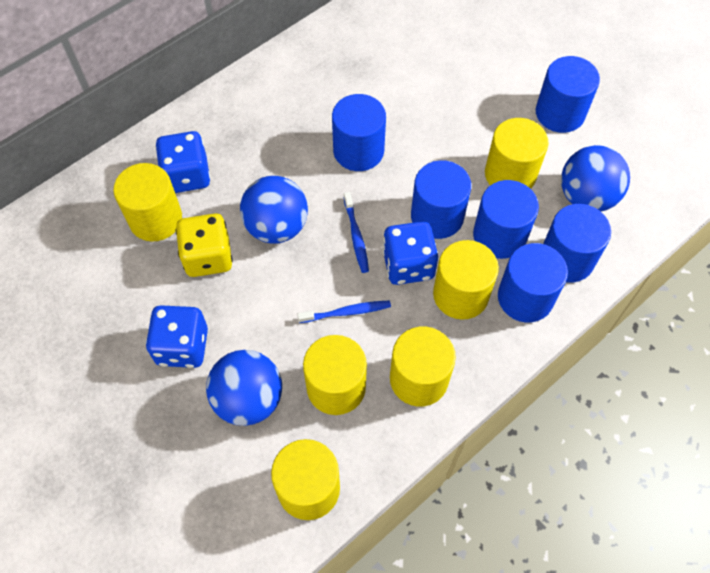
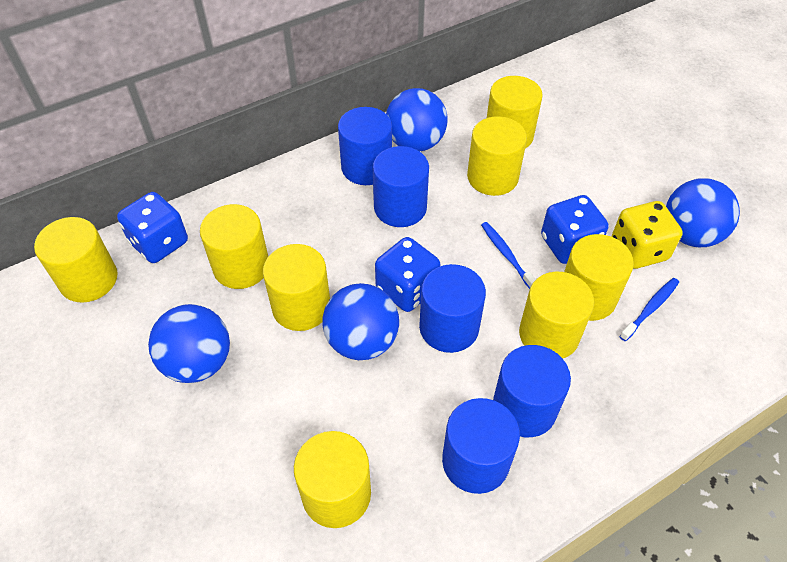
blue ball: 3 -> 4
blue cylinder: 6 -> 5
yellow cylinder: 6 -> 8

